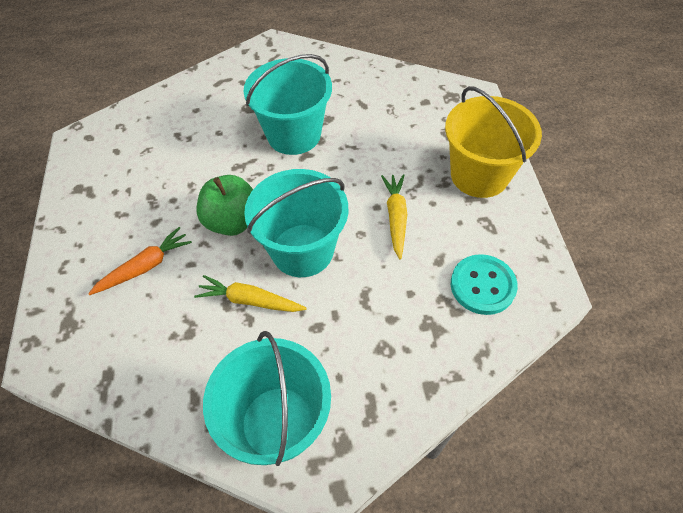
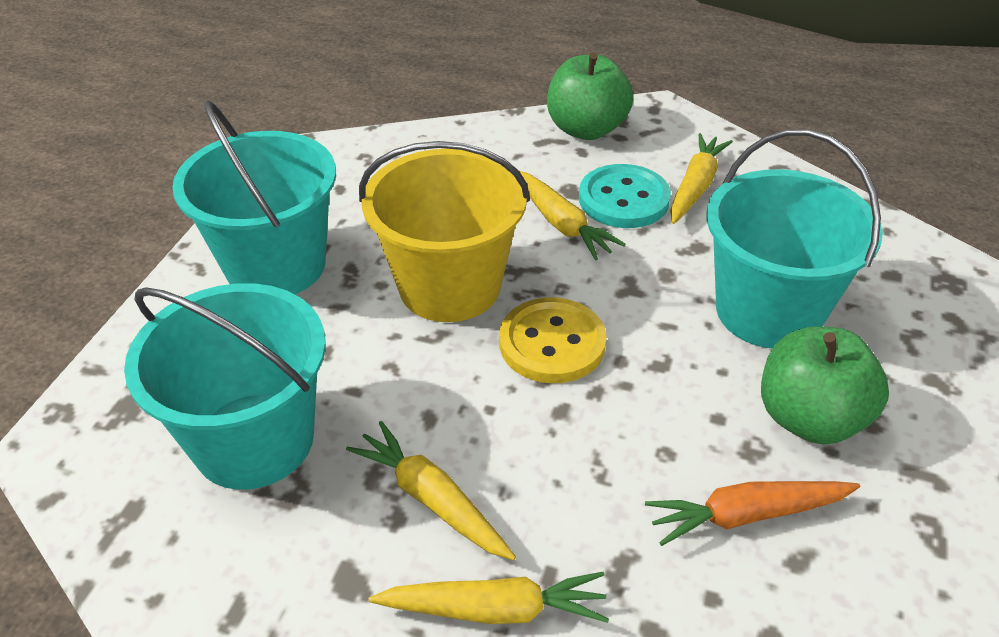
green apple: 1 -> 2
yellow button: 0 -> 1
yellow carrot: 2 -> 4

